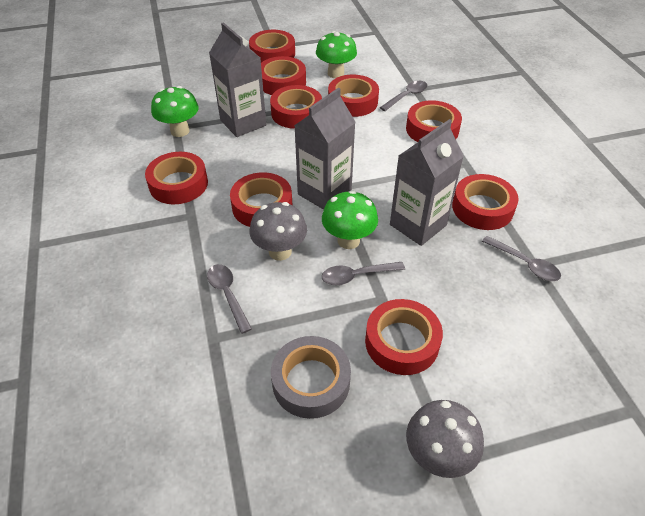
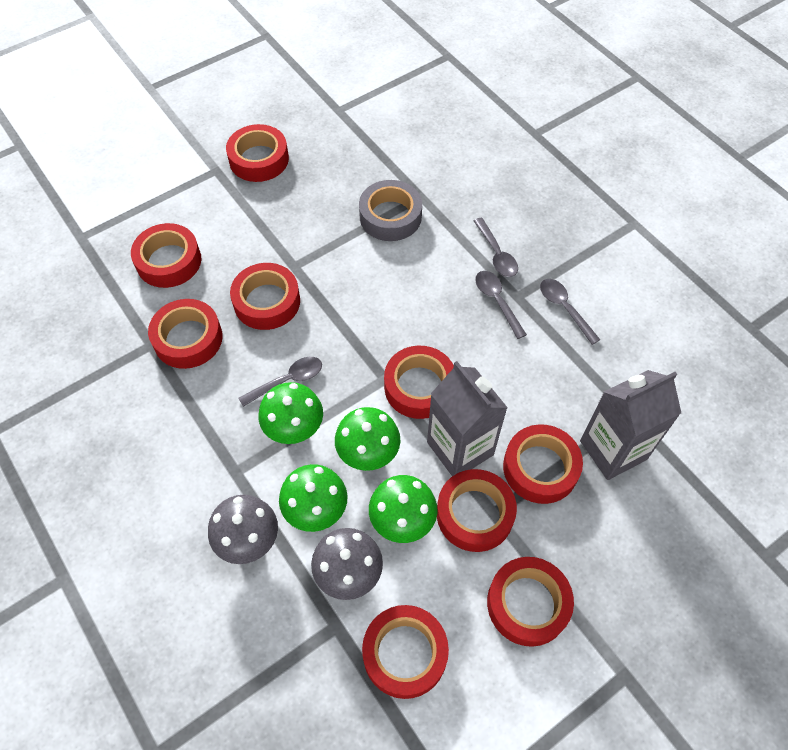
green mushroom: 3 -> 4
grey carton: 3 -> 2

